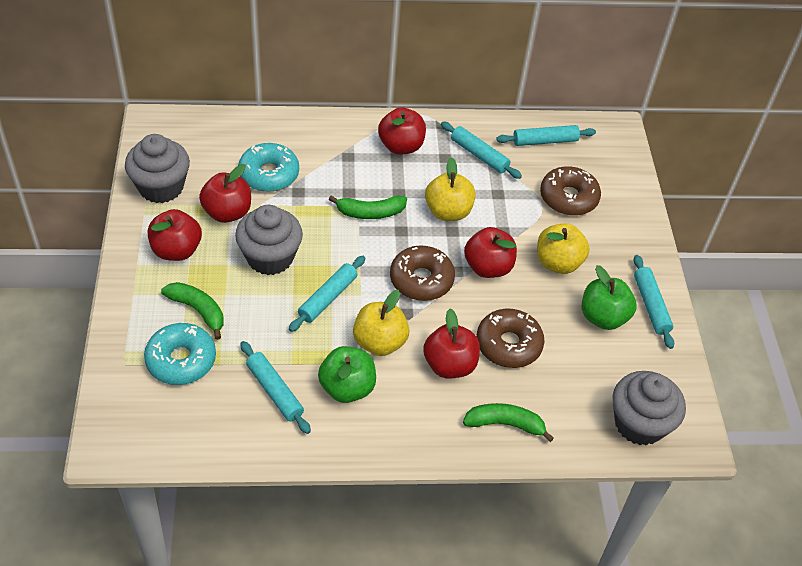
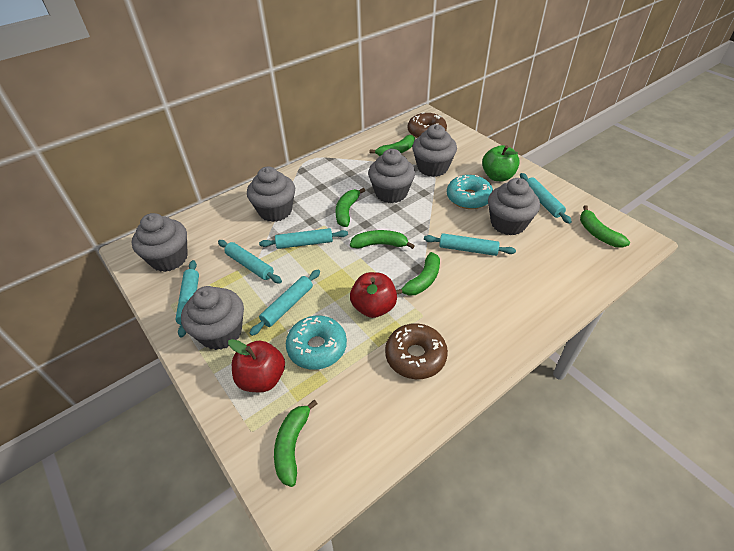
brown donut: 3 -> 2
green apple: 2 -> 1
green banana: 3 -> 6
grey cupcake: 3 -> 6
red apple: 5 -> 2
turquoise rolling pin: 5 -> 6
yellow apple: 3 -> 0

